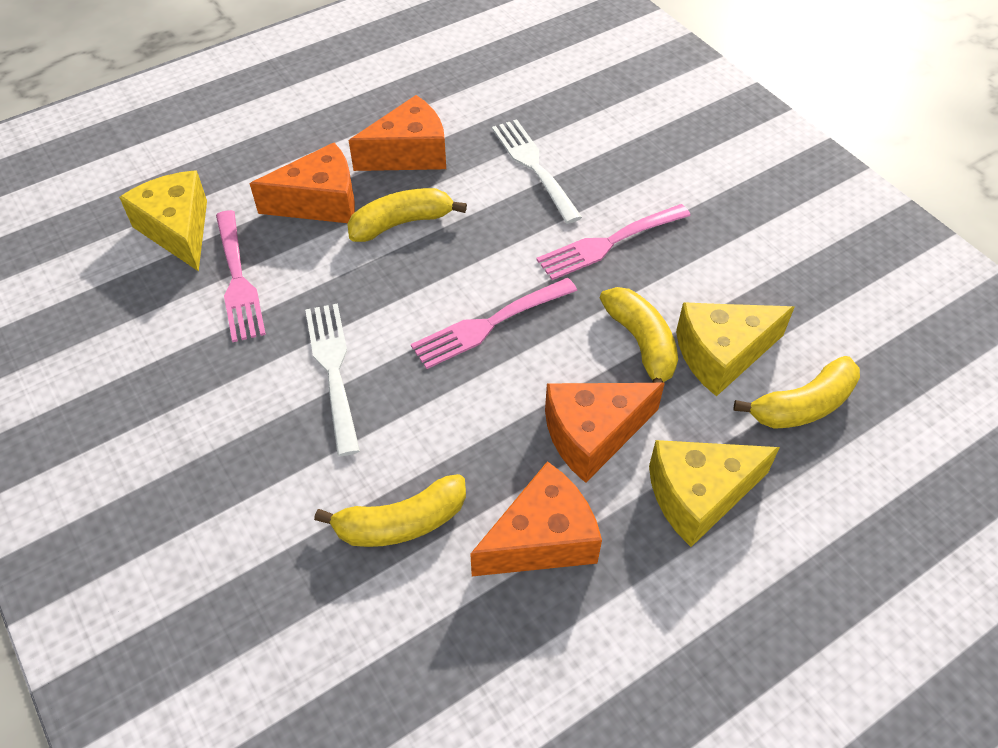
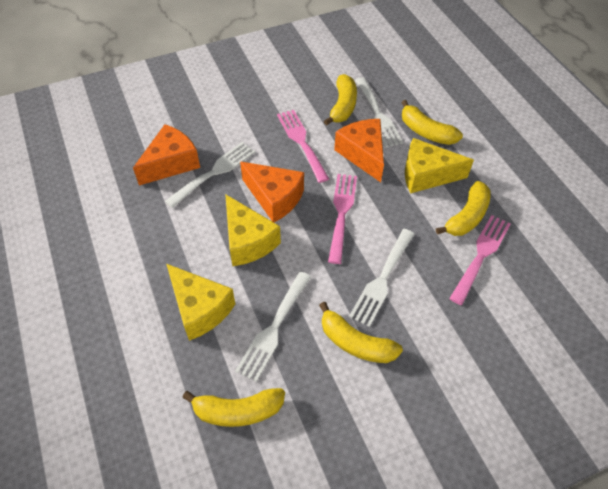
orange cheese: 4 -> 3
white fork: 2 -> 4
yellow banana: 4 -> 5

